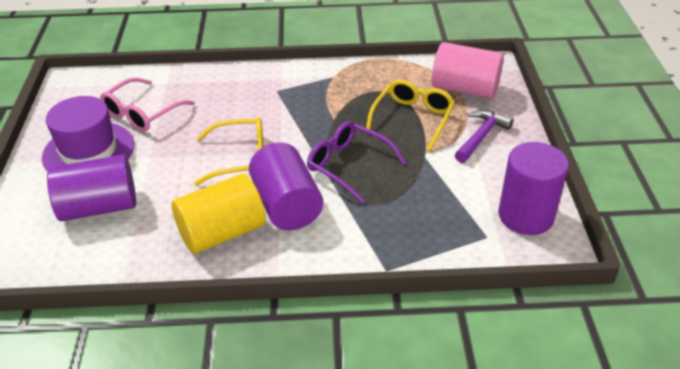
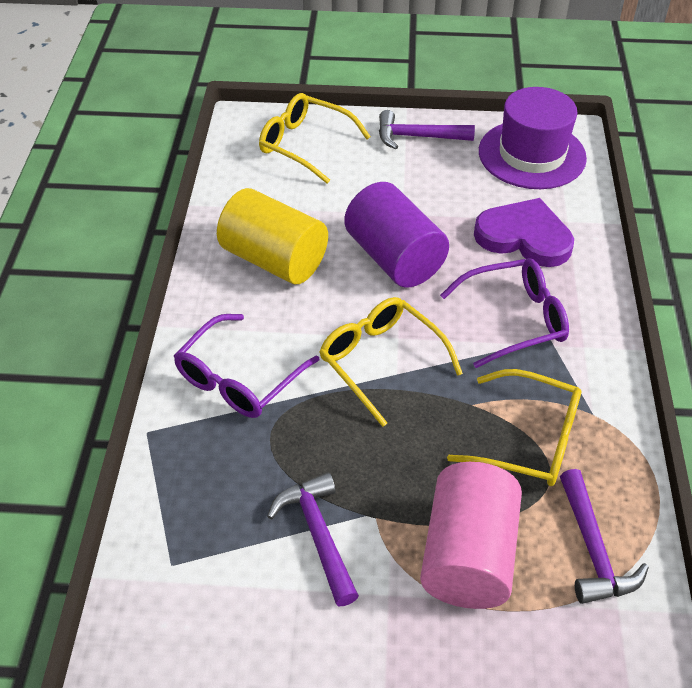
pink glasses: 1 -> 0
purple cylinder: 3 -> 1
purple glasses: 1 -> 2
purple hammer: 1 -> 3
purple heart: 0 -> 1
yellow glasses: 2 -> 3

